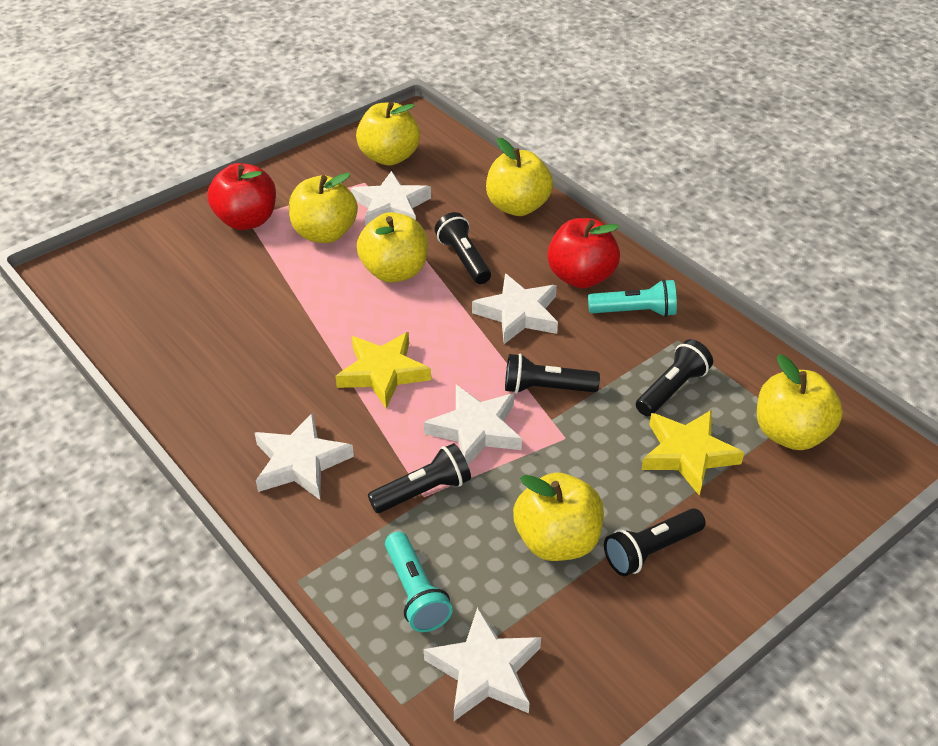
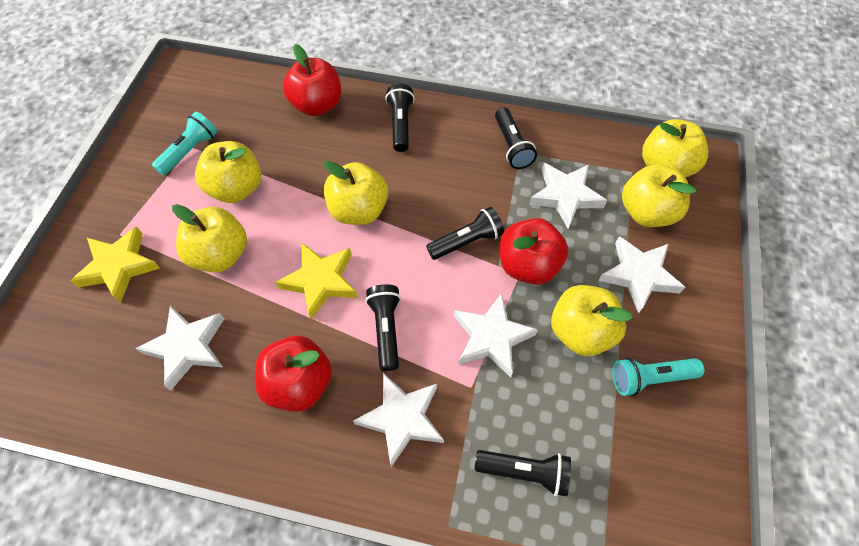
red apple: 2 -> 3

